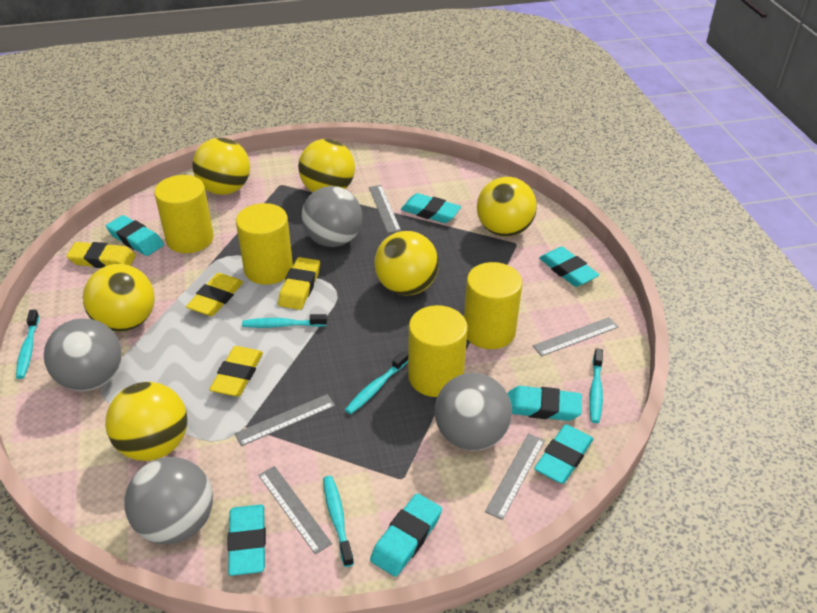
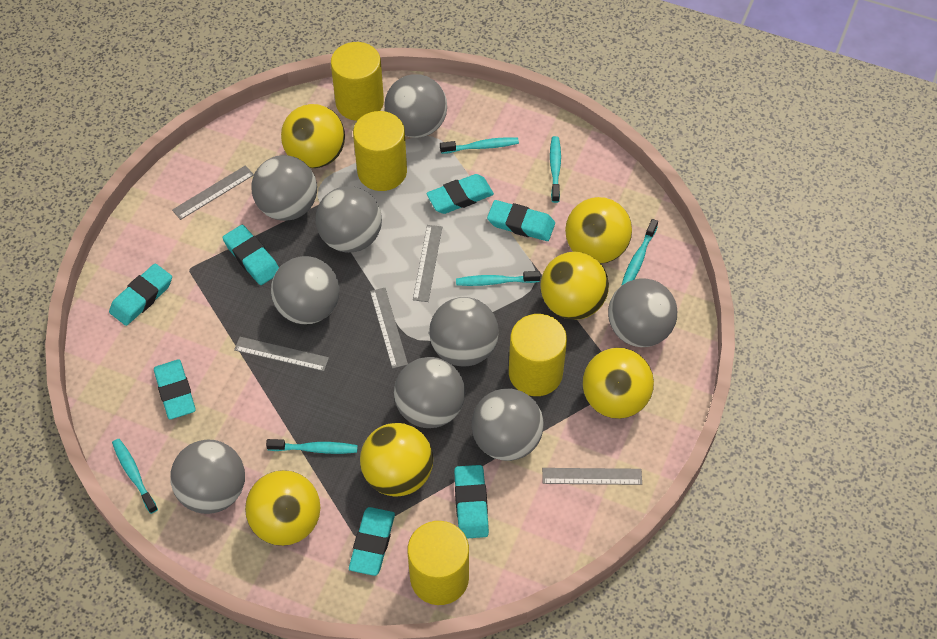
grey ball: 4 -> 9
turquoise toothbrush: 5 -> 6
yellow eraser: 4 -> 0

